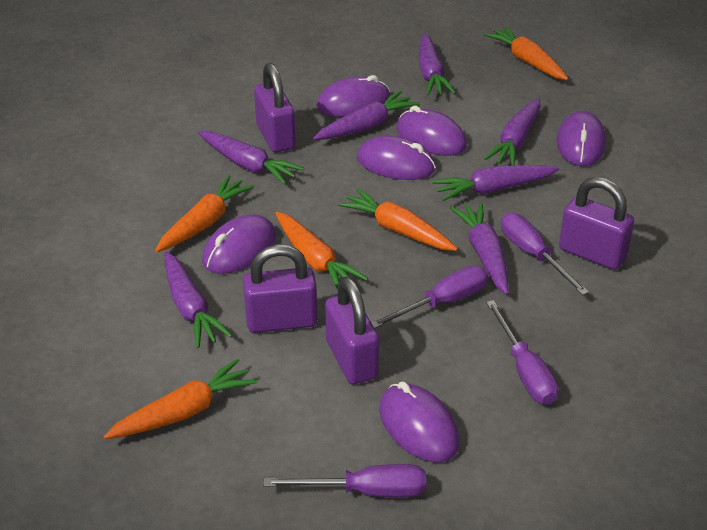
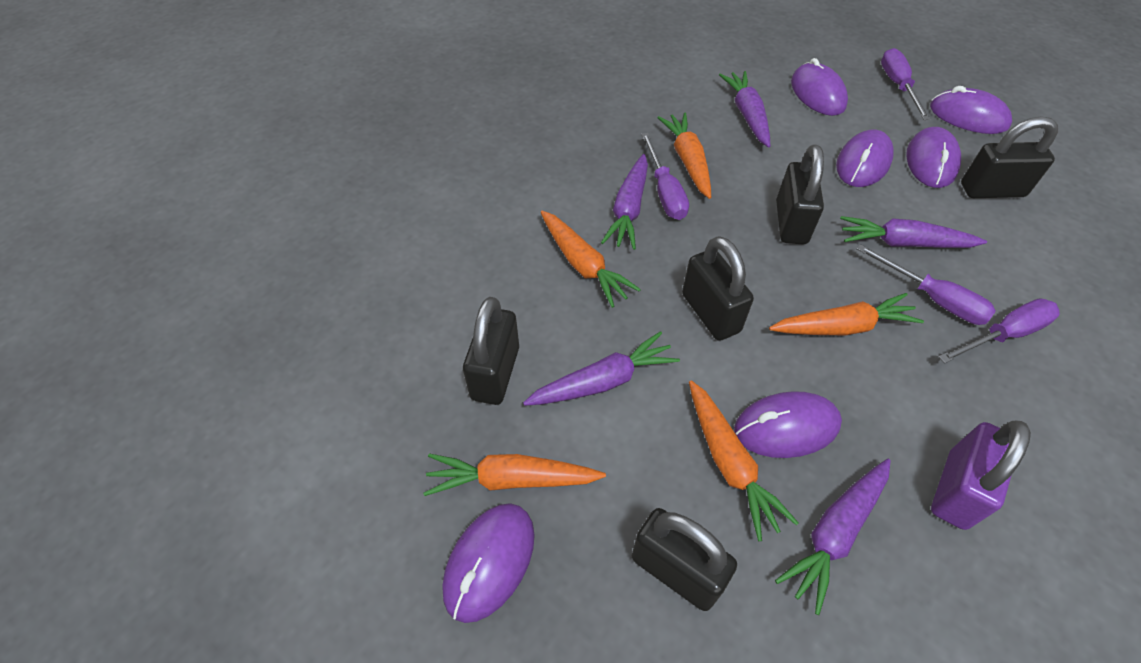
black padlock: 0 -> 5
purple carrot: 7 -> 5
purple padlock: 4 -> 1

